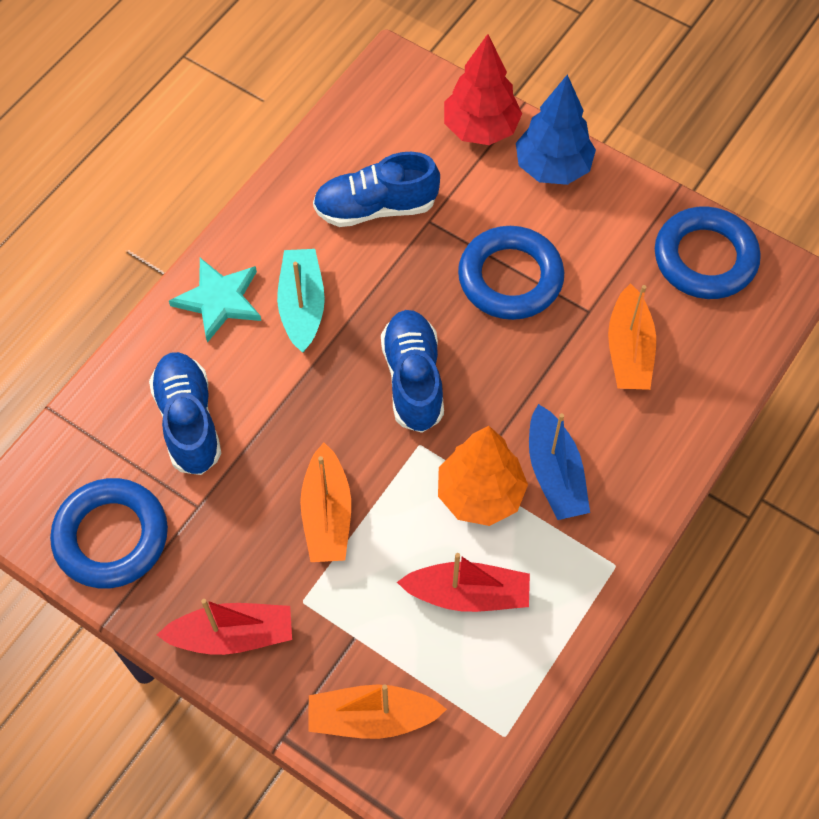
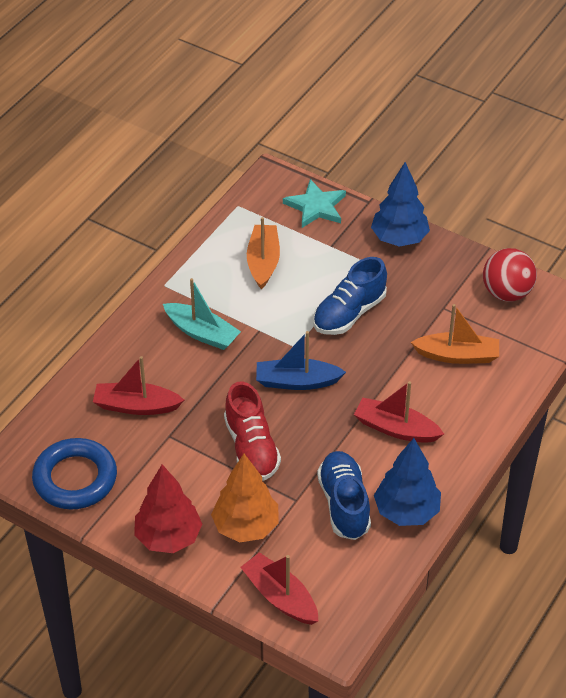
blue ring: 3 -> 1
blue shoe: 3 -> 2
blue tree: 1 -> 2
orange boat: 3 -> 2
red ball: 0 -> 1
red boat: 2 -> 3
red shoe: 0 -> 1

